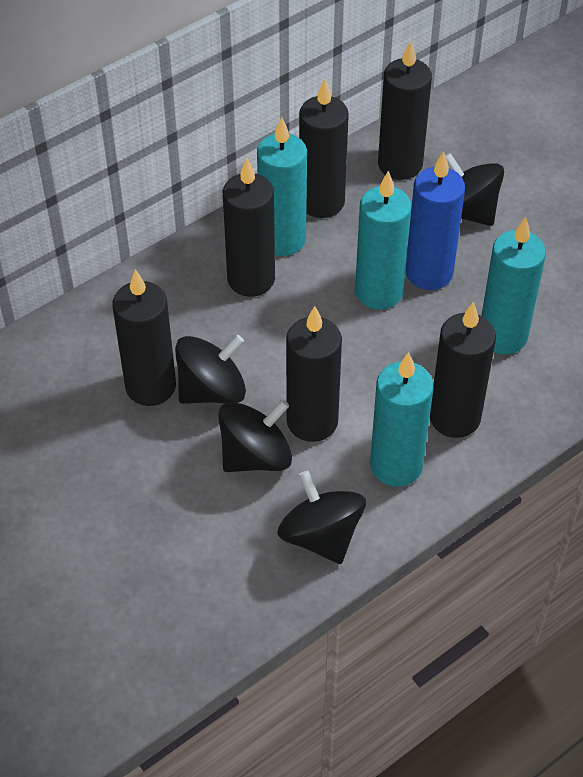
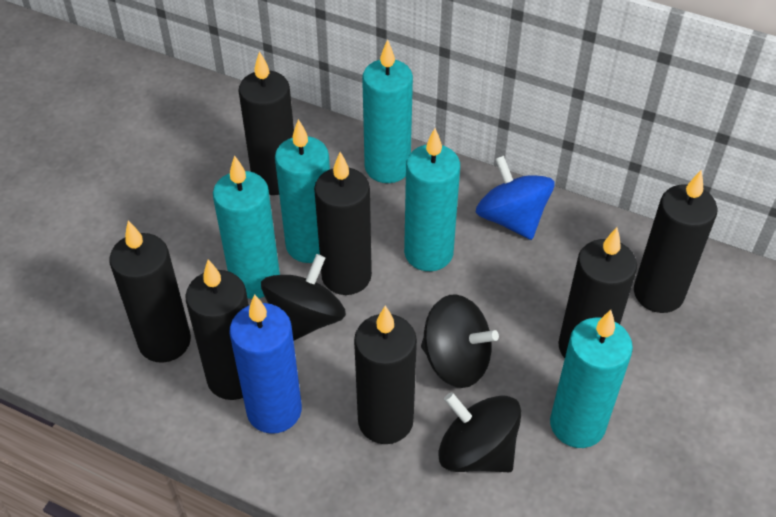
black candle: 6 -> 7
black spinning top: 4 -> 3
blue spinning top: 0 -> 1
turquoise candle: 4 -> 5

